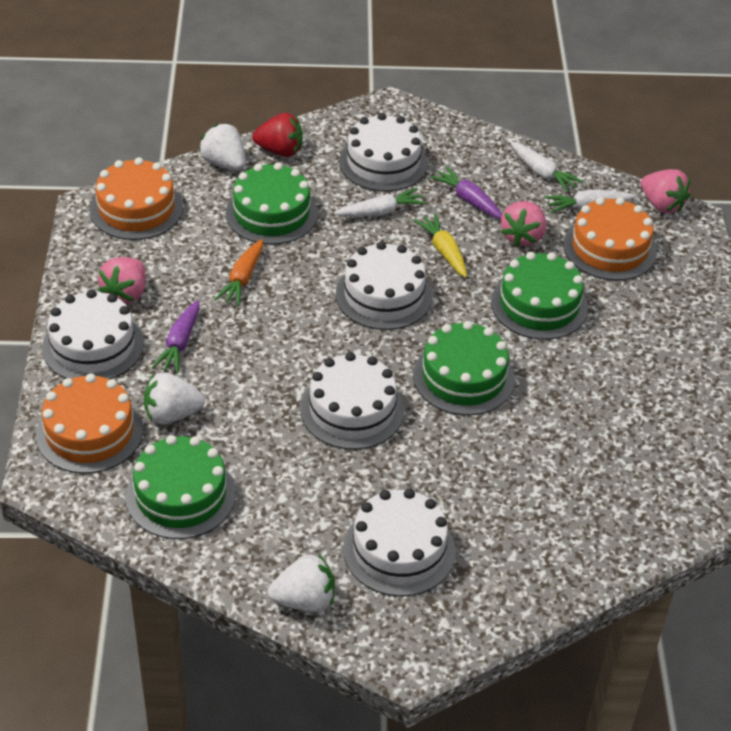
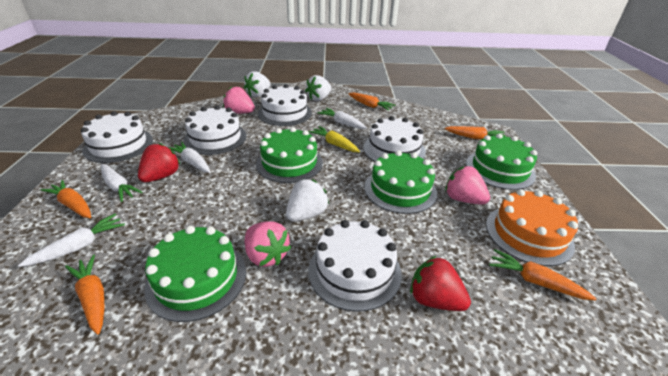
orange cake: 3 -> 1
orange carrot: 1 -> 5
purple carrot: 2 -> 0
red strawberry: 1 -> 2
white carrot: 3 -> 4

